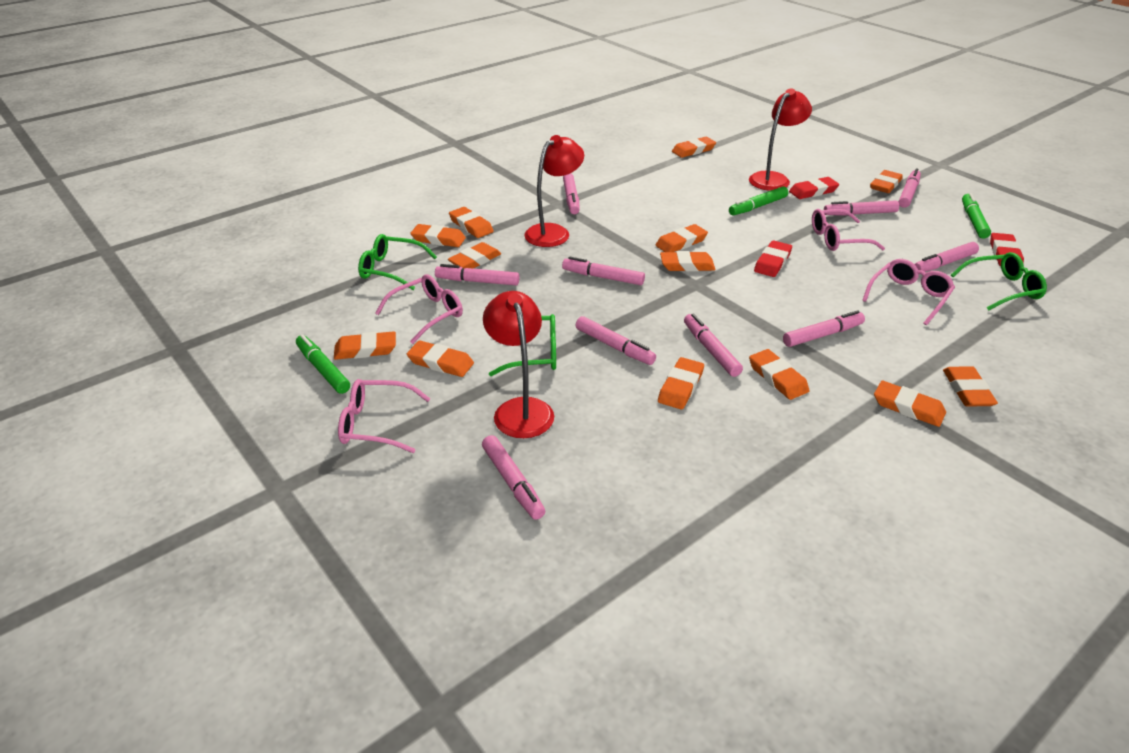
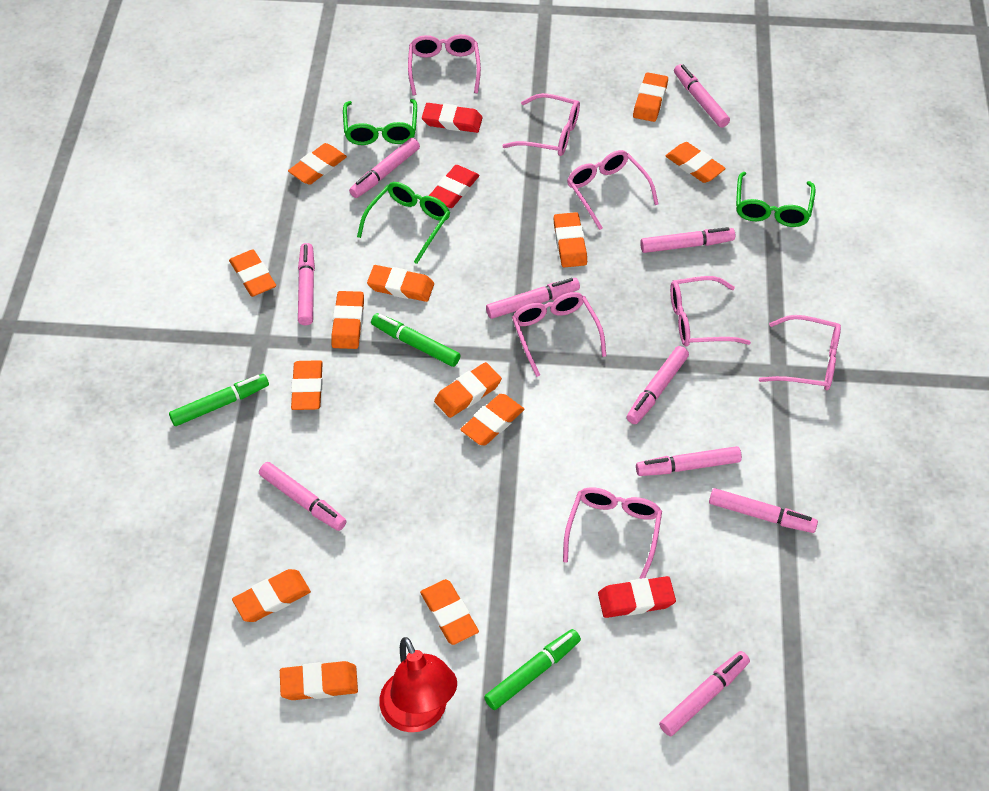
pink glasses: 4 -> 7
red lamp: 3 -> 1

